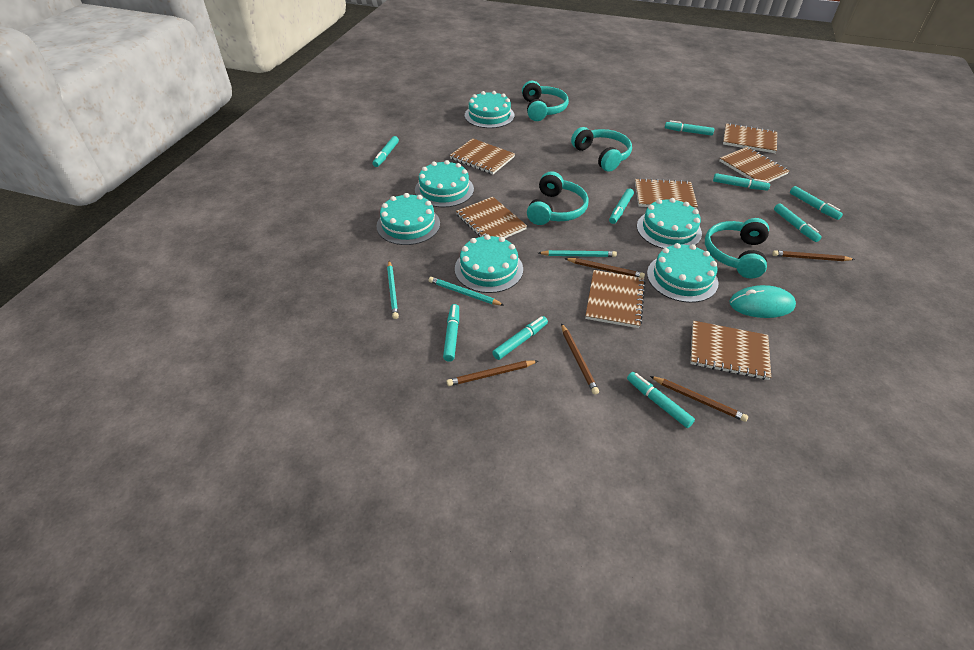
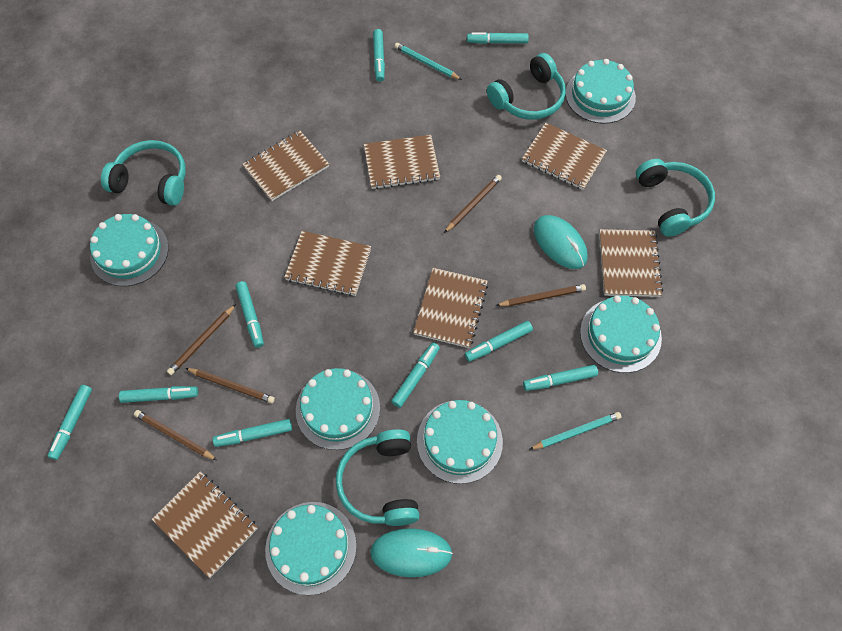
turquoise mouse: 1 -> 2
turquoise pencil: 3 -> 2

